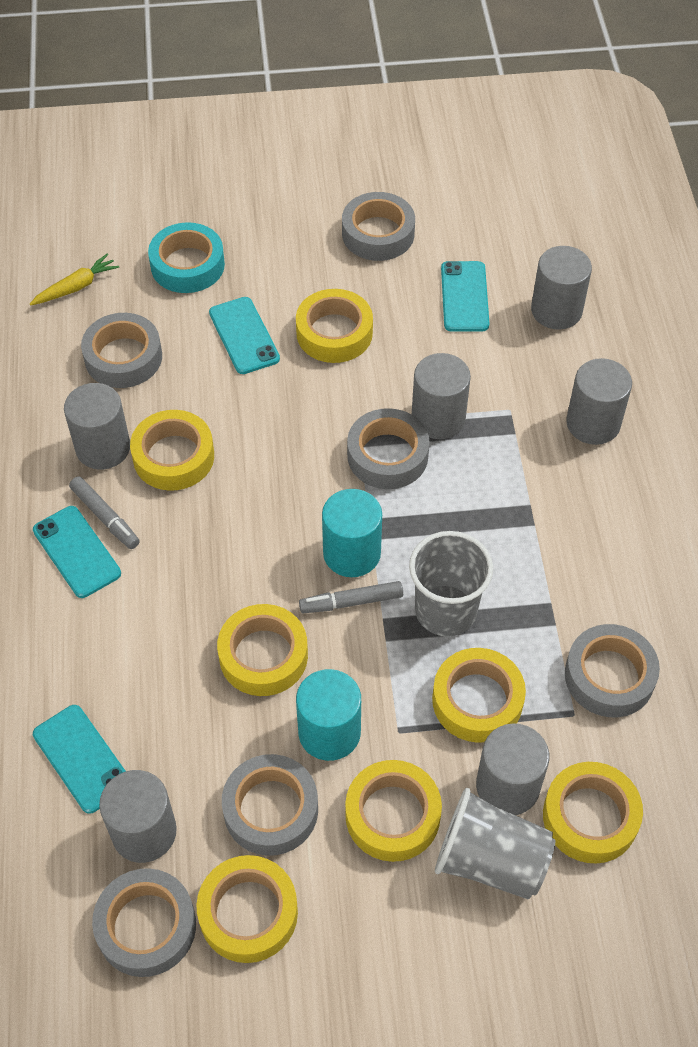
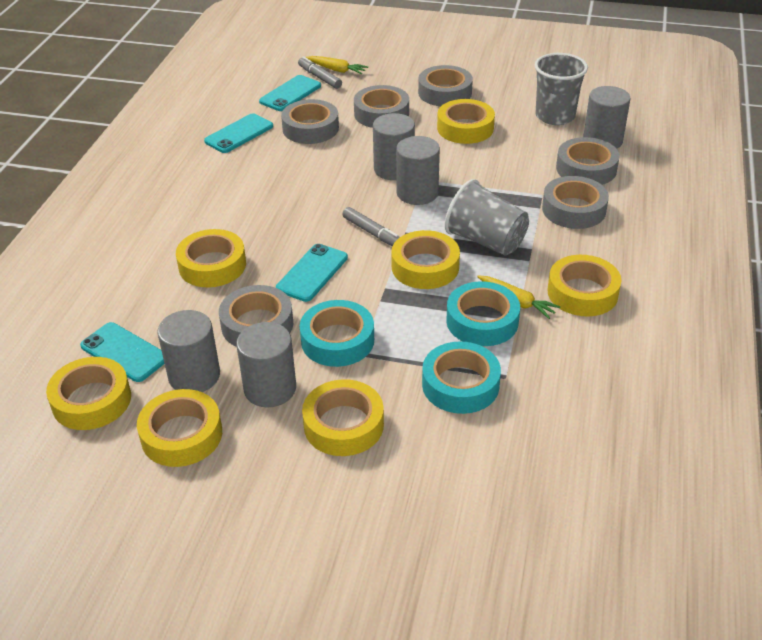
grey cylinder: 6 -> 5
turquoise cylinder: 2 -> 0
turquoise tape: 1 -> 3
yellow carrot: 1 -> 2

